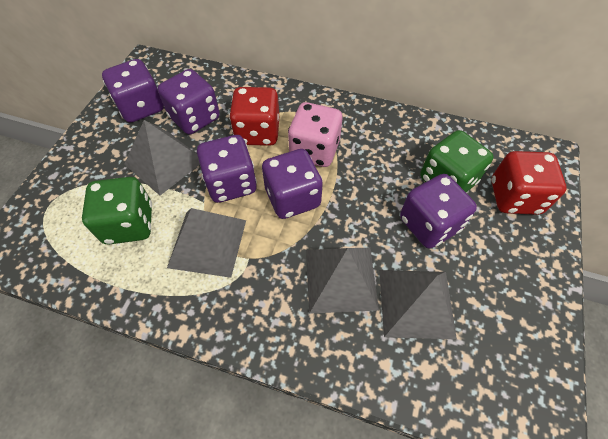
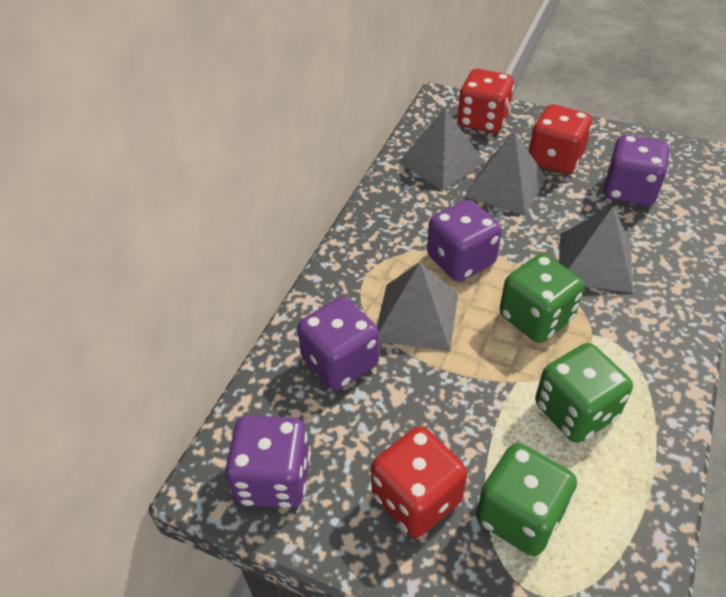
green dice: 2 -> 3
pink dice: 1 -> 0
purple dice: 5 -> 4
red dice: 2 -> 3

